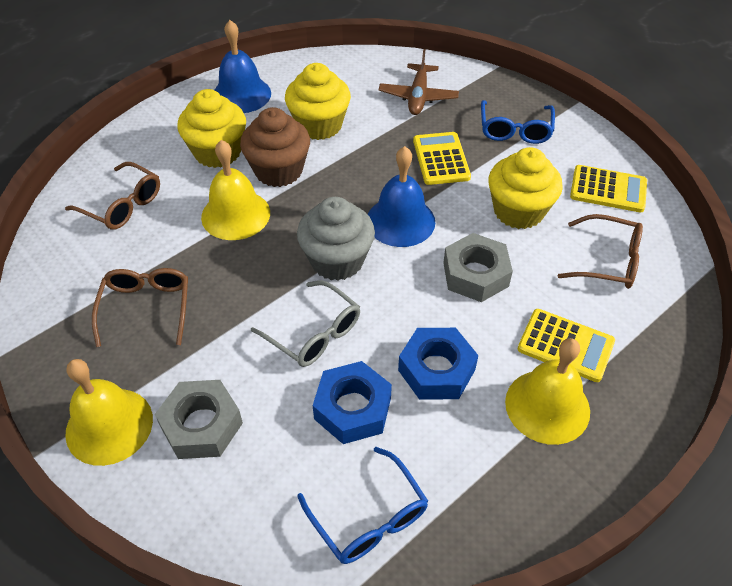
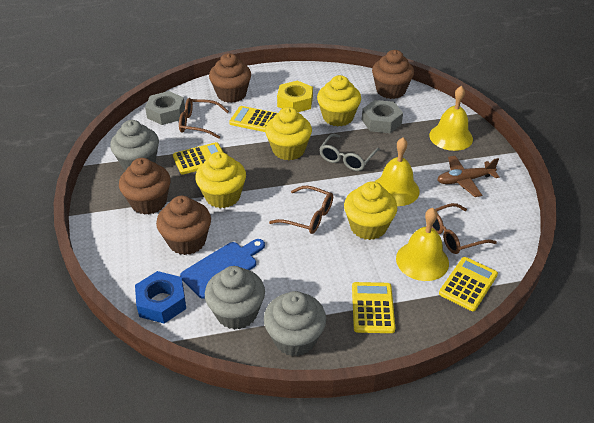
blue bell: 2 -> 0
blue cutting board: 0 -> 1
blue glasses: 2 -> 0
blue nut: 2 -> 1
brown cupcake: 1 -> 4
grey cupcake: 1 -> 3
yellow calculator: 3 -> 4
yellow cupcake: 3 -> 4
yellow nut: 0 -> 1

